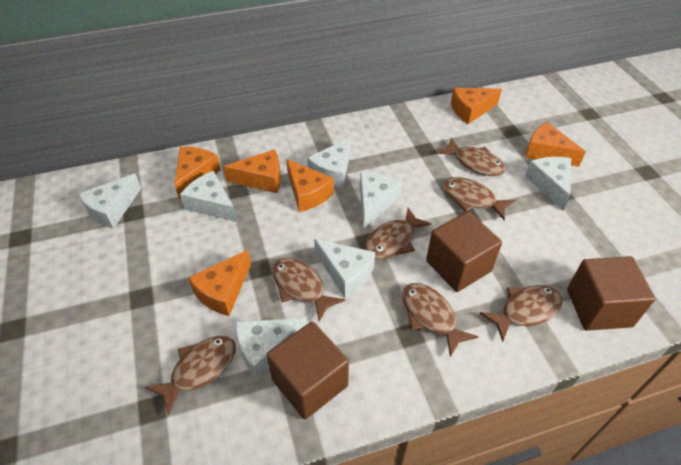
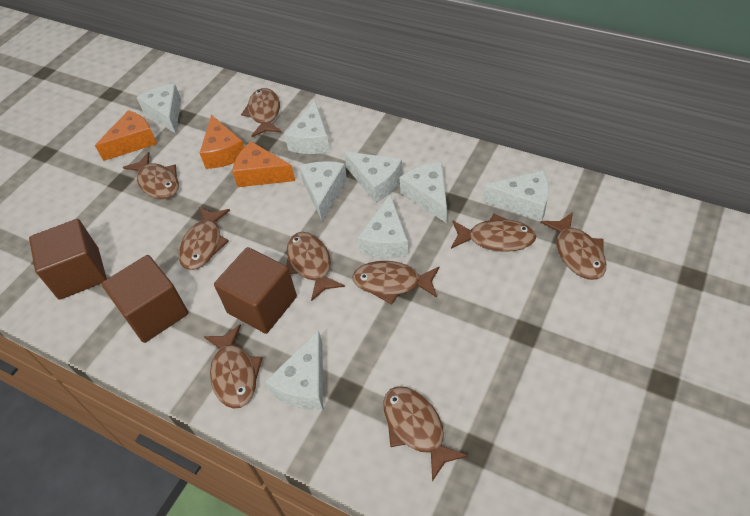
brown fish: 7 -> 9
orange cheese: 6 -> 3
white cheese: 7 -> 8

